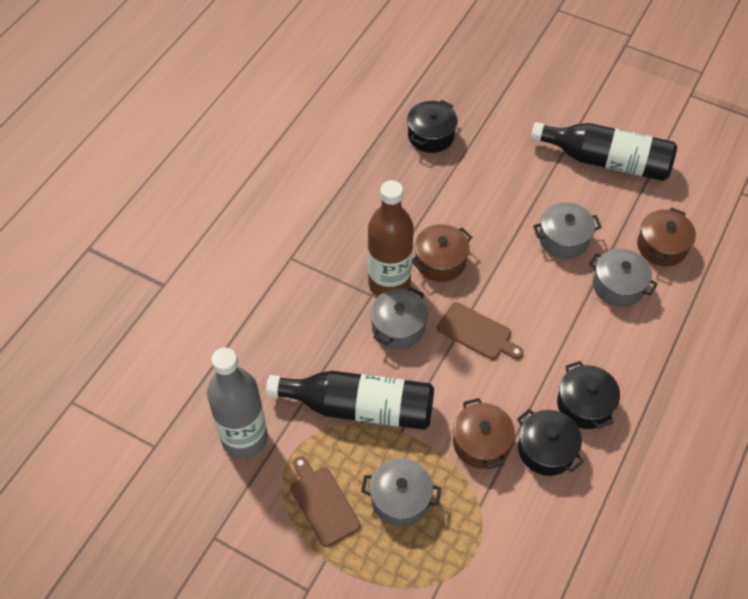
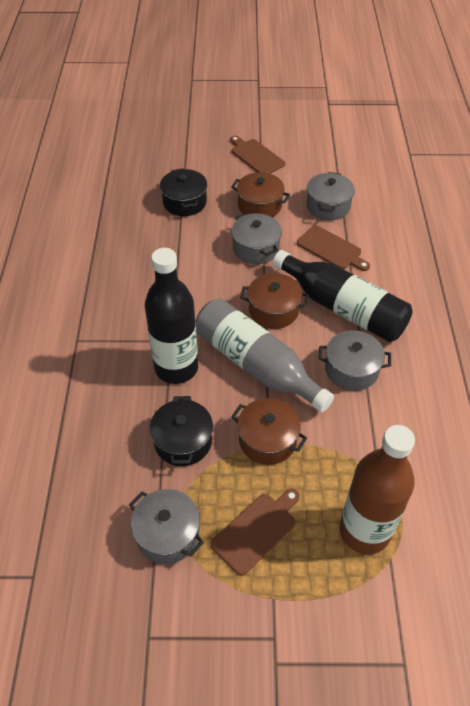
black pot: 3 -> 2
brown cutting board: 2 -> 3

